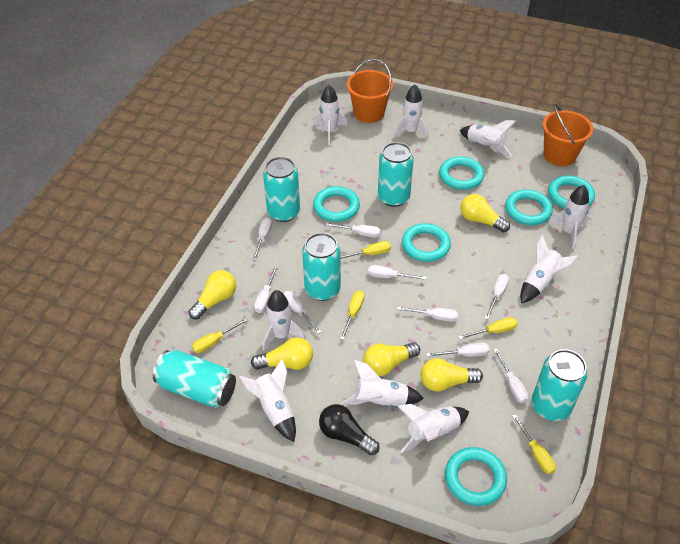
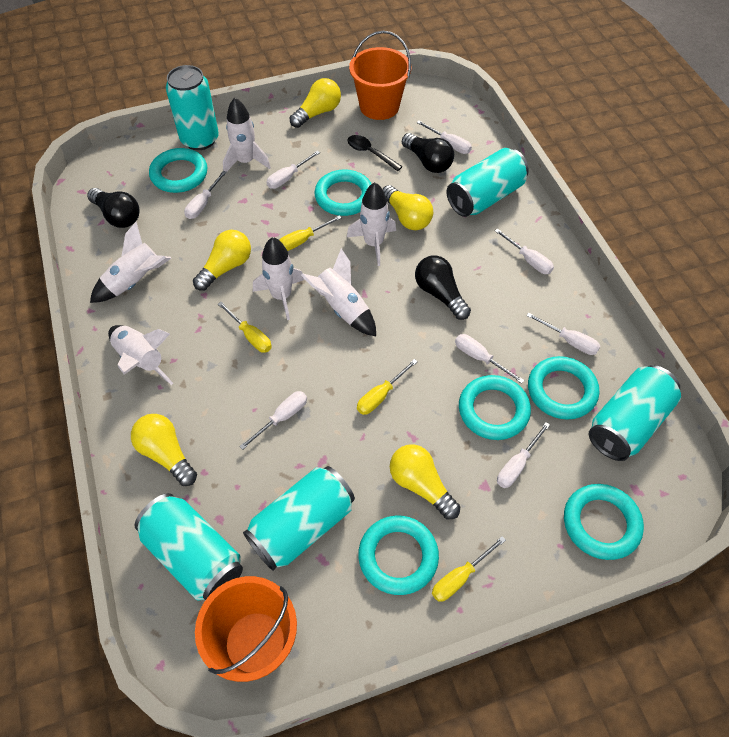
black light bulb: 1 -> 3
black spoon: 0 -> 1
white rocket: 9 -> 6
white screwdriver: 9 -> 8
yellow screwdriver: 5 -> 4

